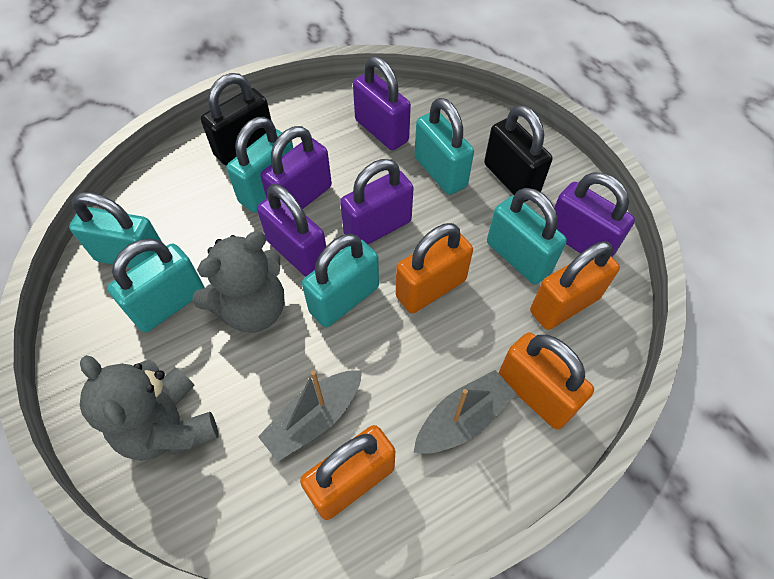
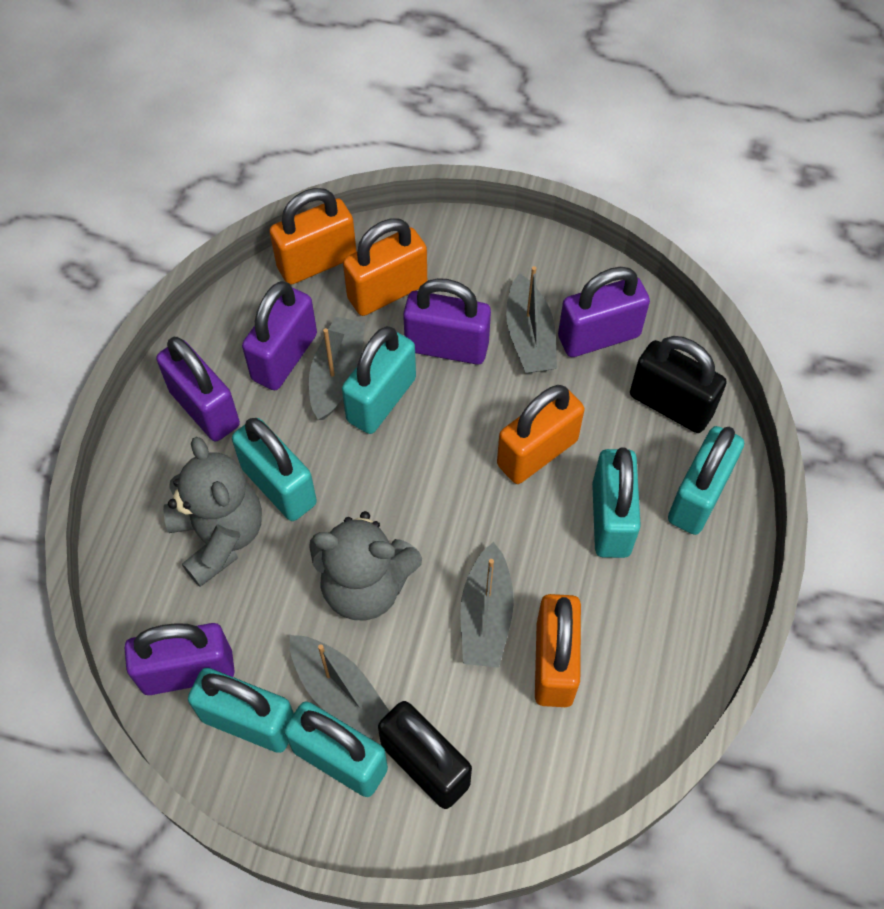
grey boat: 2 -> 4

